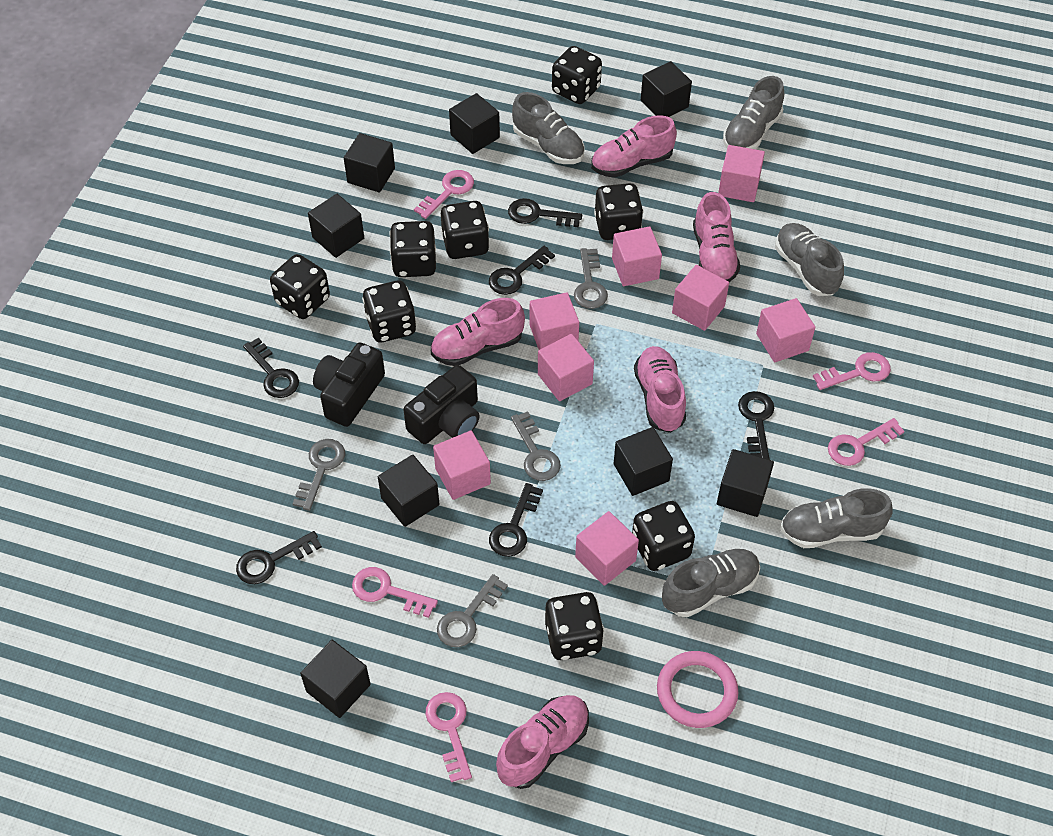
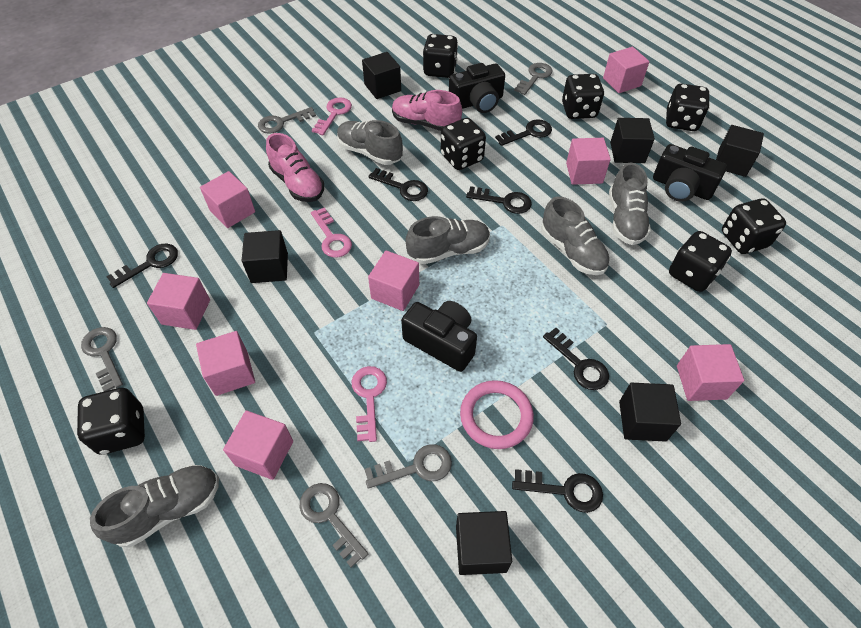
black camera: 2 -> 3
black cube: 8 -> 6
black dice: 8 -> 7
grey key: 4 -> 5
pink key: 5 -> 3
pink shoe: 5 -> 2

